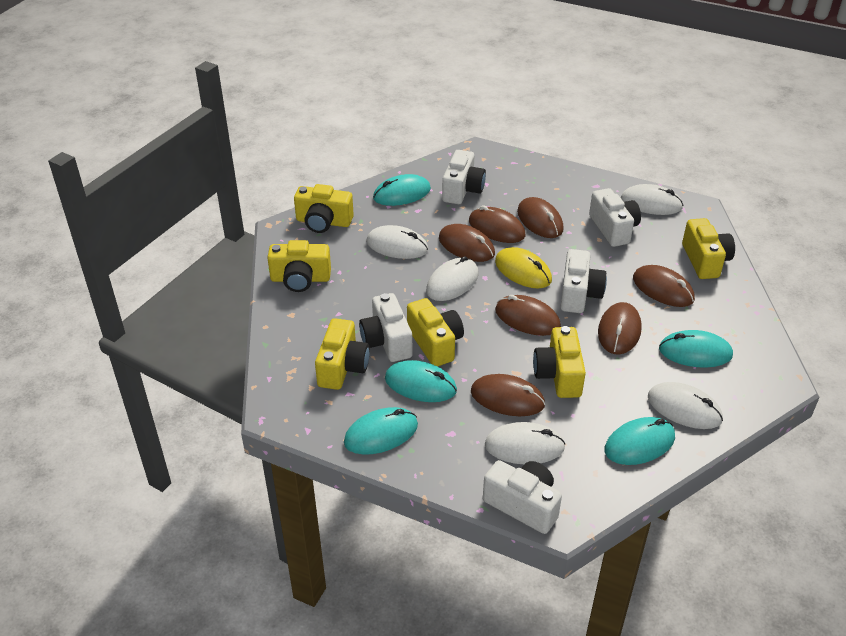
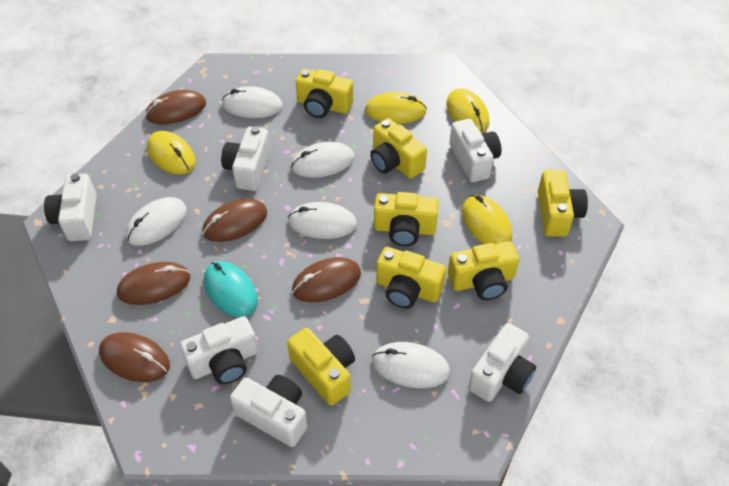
brown mouse: 7 -> 5
turquoise mouse: 5 -> 1
white camera: 5 -> 6
yellow camera: 6 -> 7
yellow mouse: 1 -> 4

